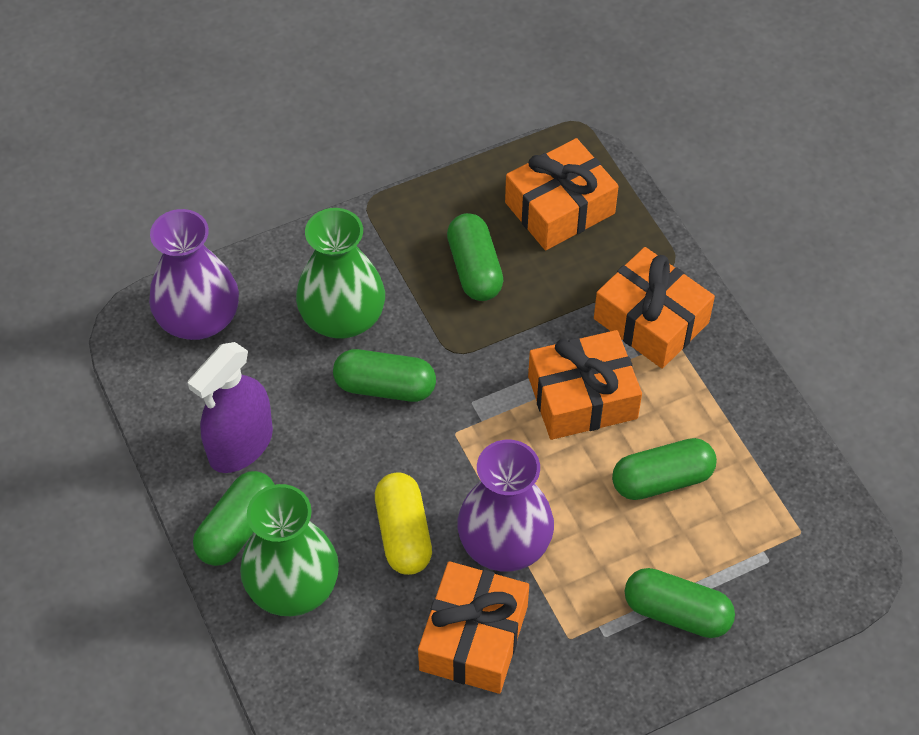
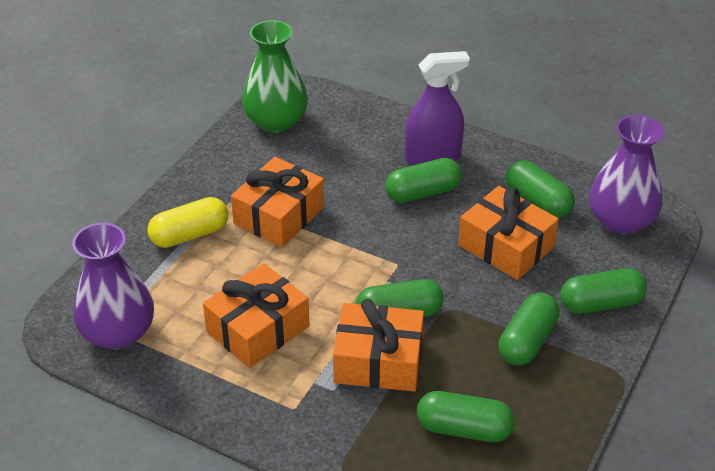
green capsule: 5 -> 6
green vase: 2 -> 1

